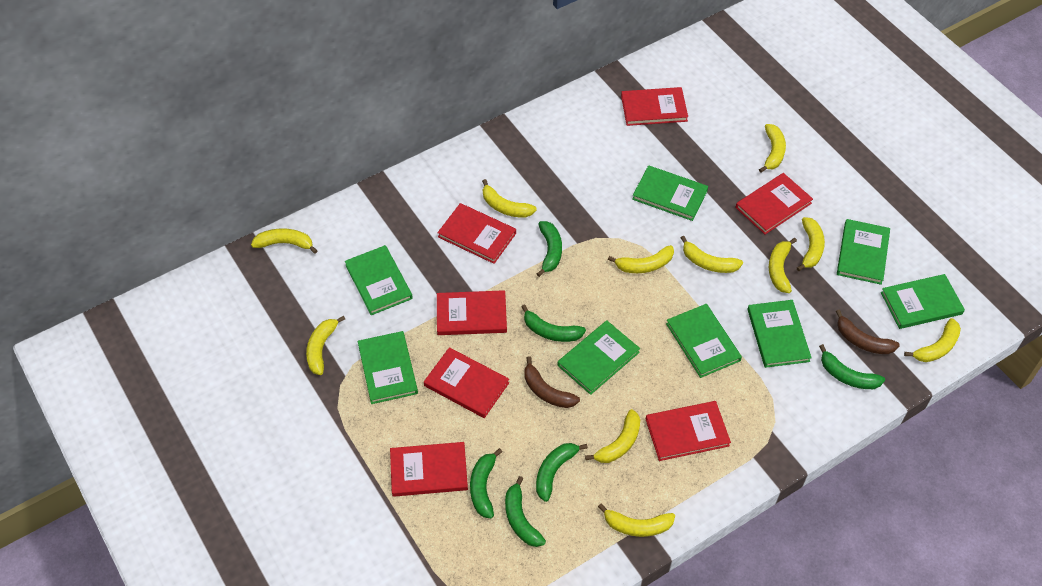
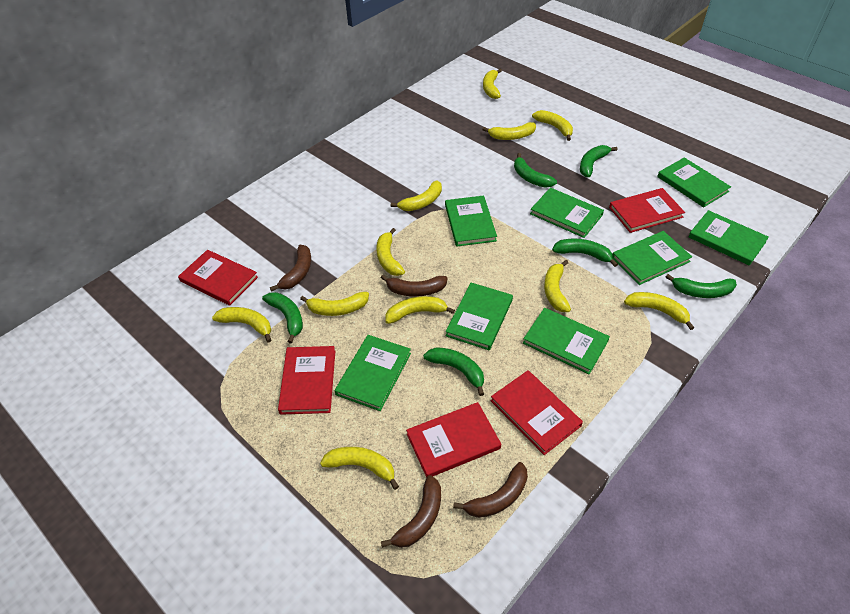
brown banana: 2 -> 4
red book: 7 -> 5

